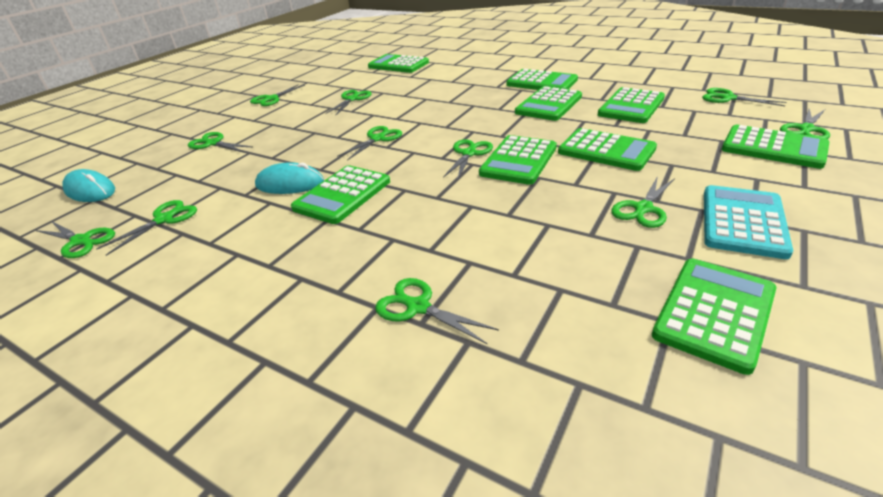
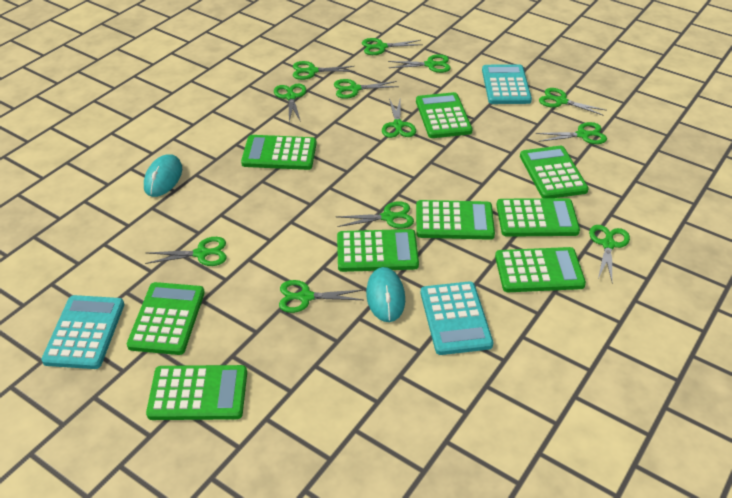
green scissors: 11 -> 12
turquoise calculator: 1 -> 3

